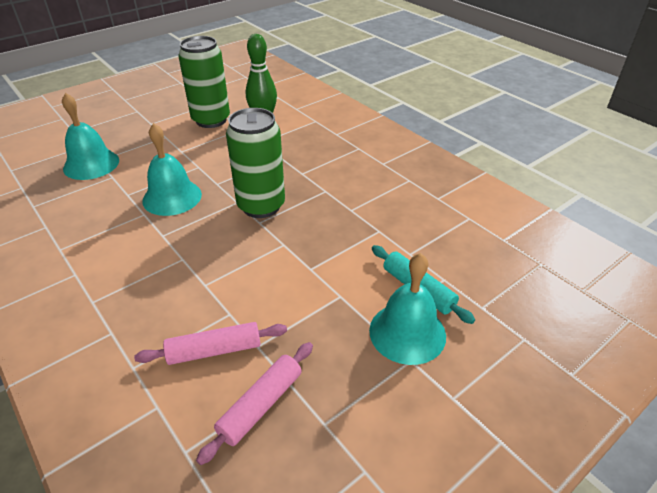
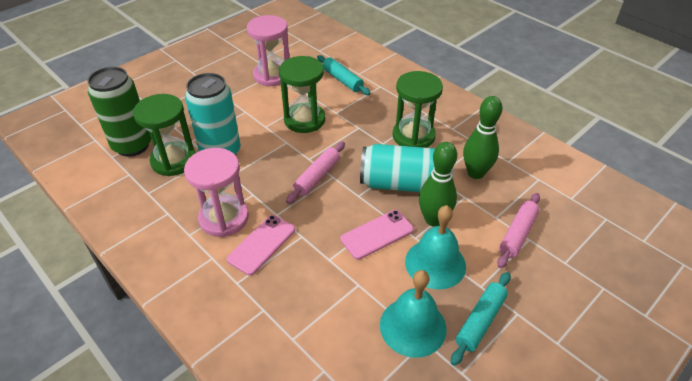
green bowling pin: 1 -> 2
green can: 2 -> 1
green hourglass: 0 -> 3
pink hourglass: 0 -> 2
pink phone: 0 -> 2
turquoise bell: 3 -> 2
turquoise can: 0 -> 2
turquoise rolling pin: 1 -> 2

